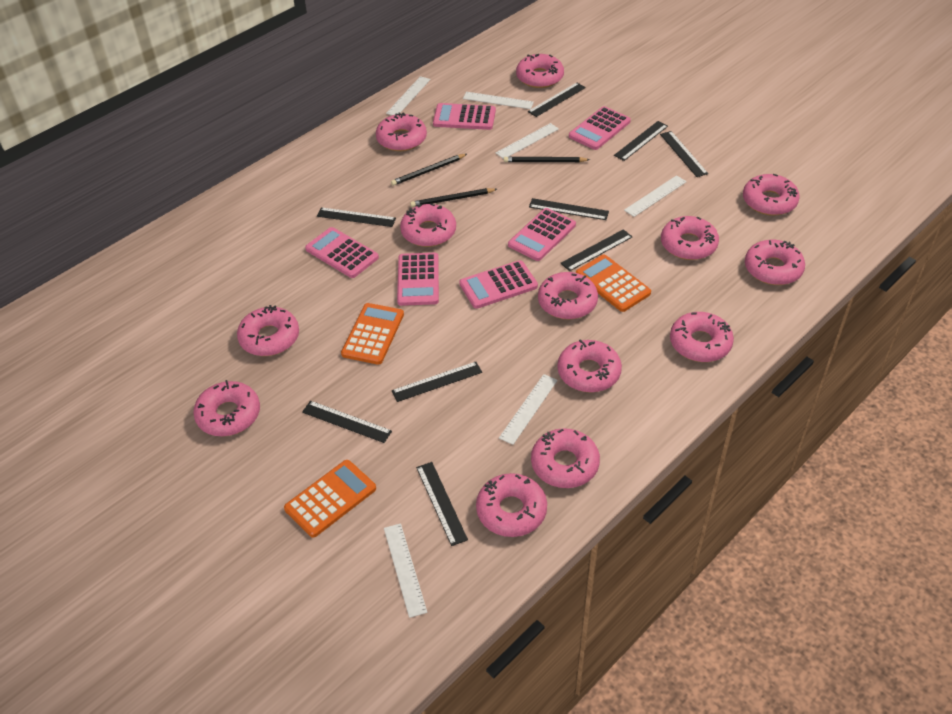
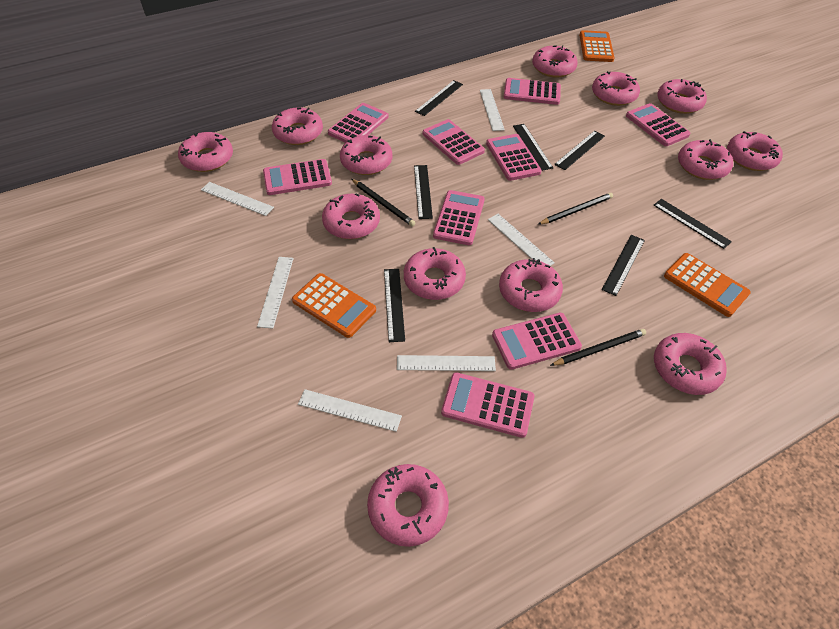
black ruler: 9 -> 7
pink calculator: 6 -> 9

